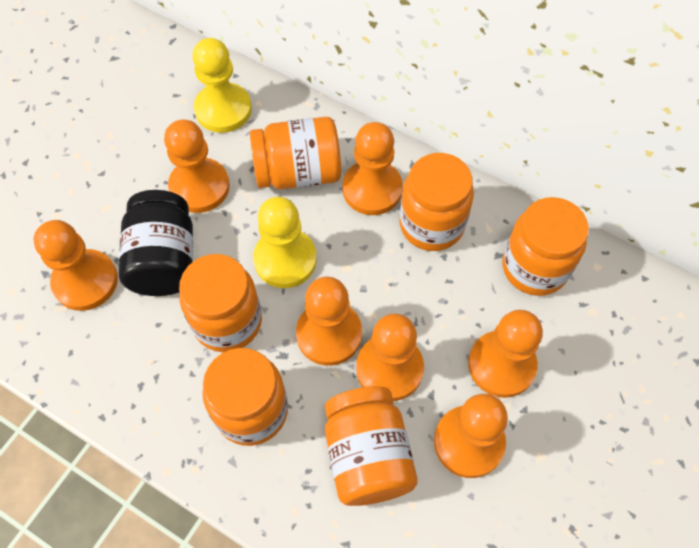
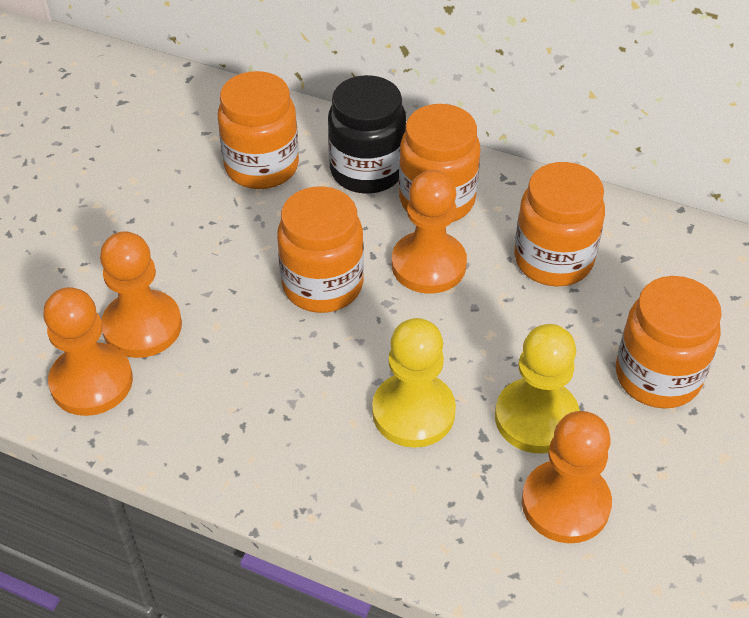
orange jar: 6 -> 5
orange pawn: 7 -> 4

